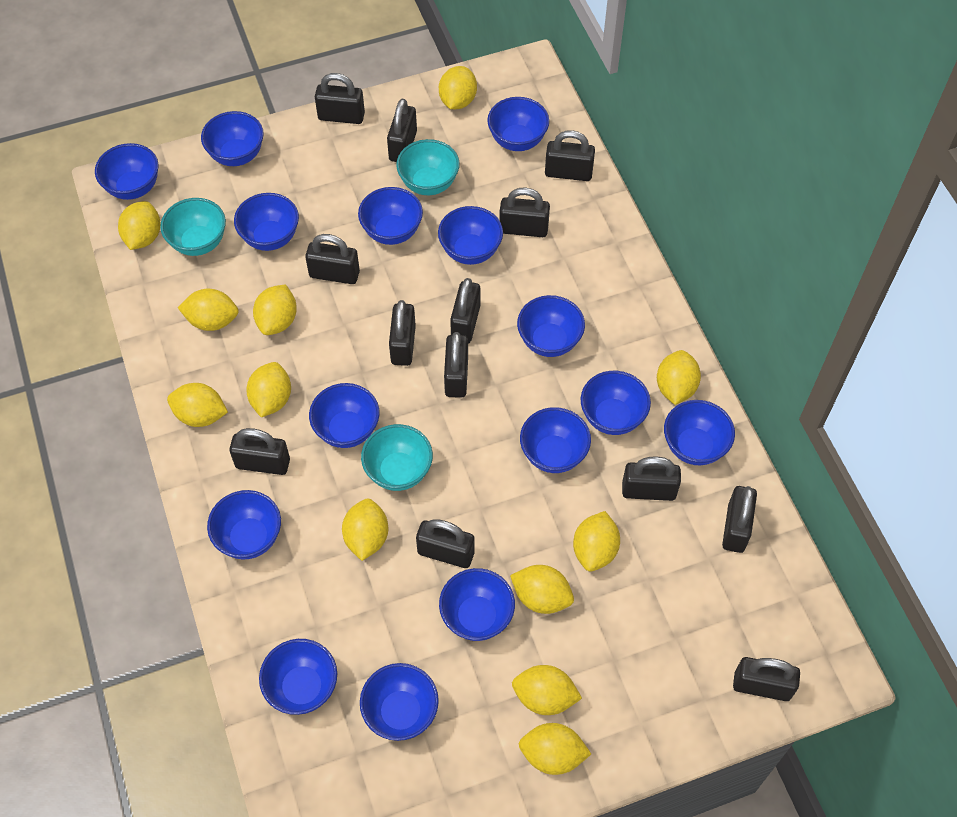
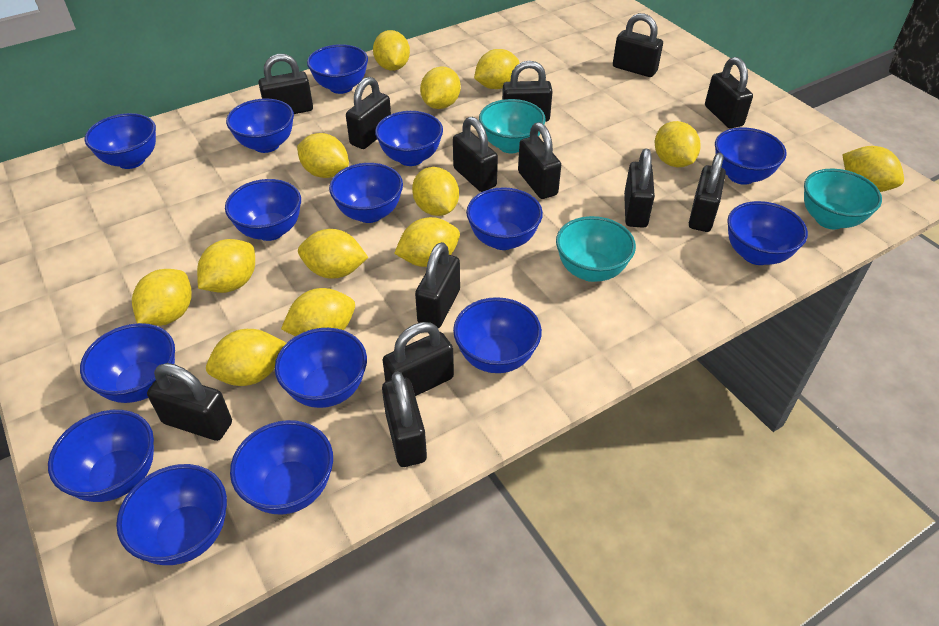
yellow lemon: 12 -> 13

